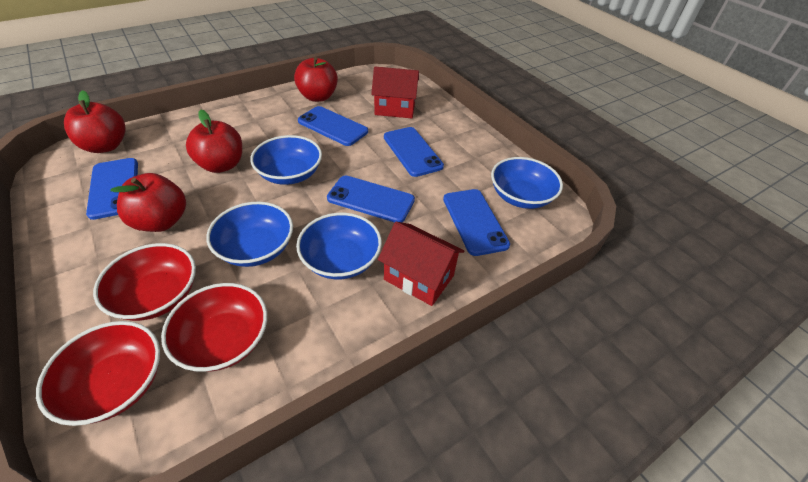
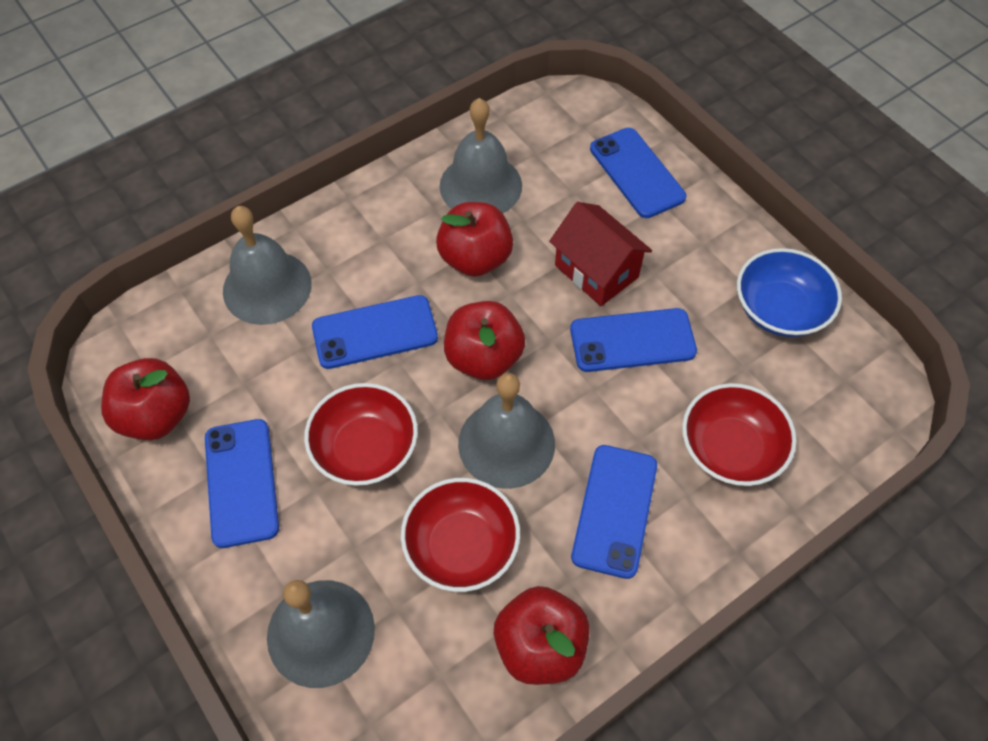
blue bowl: 4 -> 1
grey bell: 0 -> 4
red house: 2 -> 1

